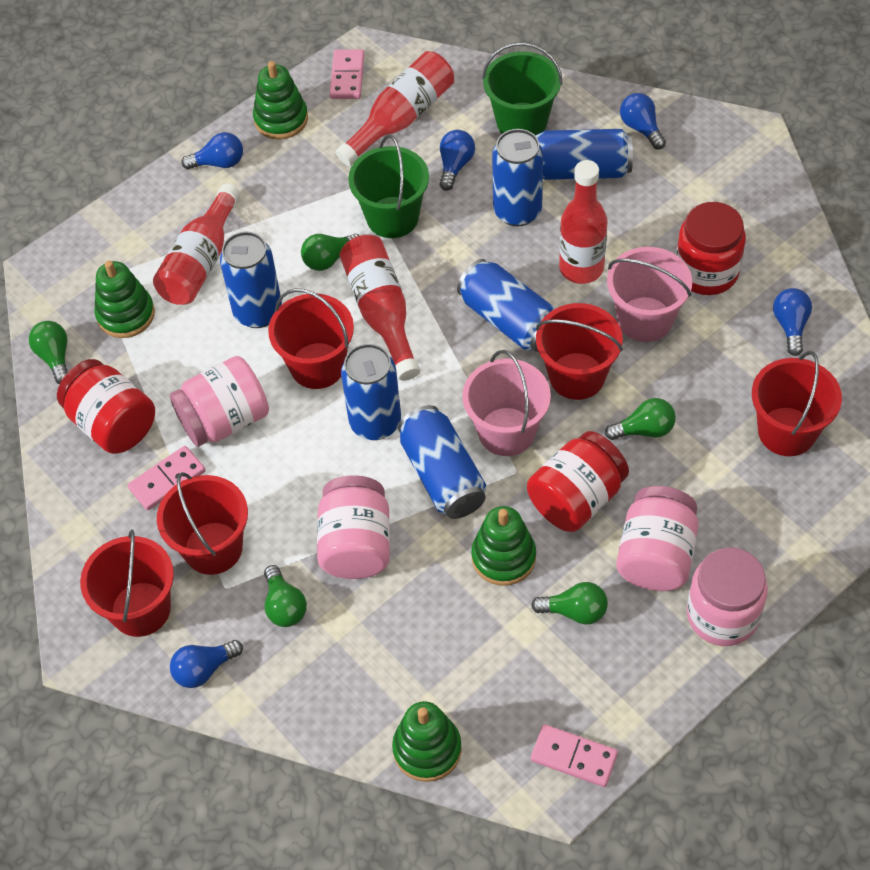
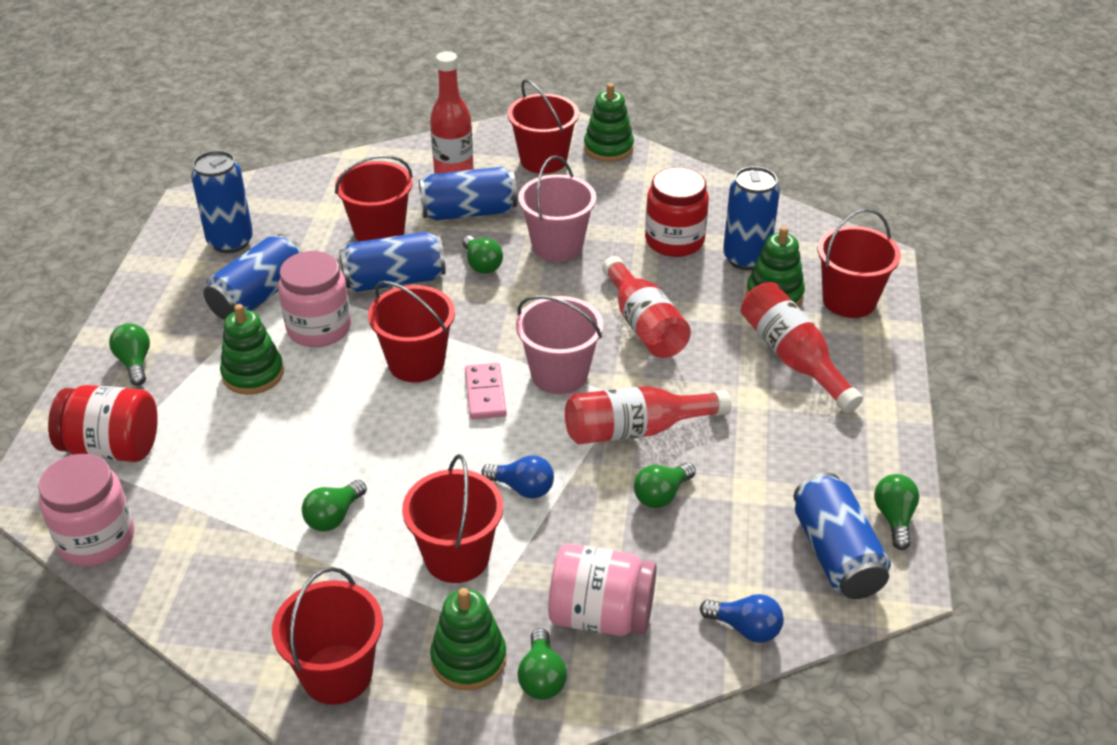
blue light bulb: 5 -> 2
green bucket: 2 -> 0
green light bulb: 5 -> 6
pink domino: 3 -> 1
pink jar: 4 -> 3
red bucket: 5 -> 6
red jar: 3 -> 2

